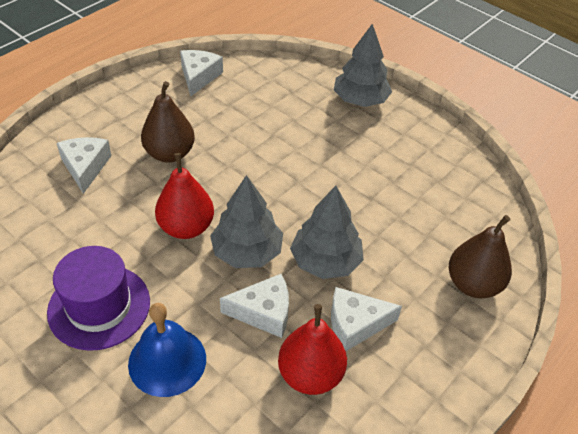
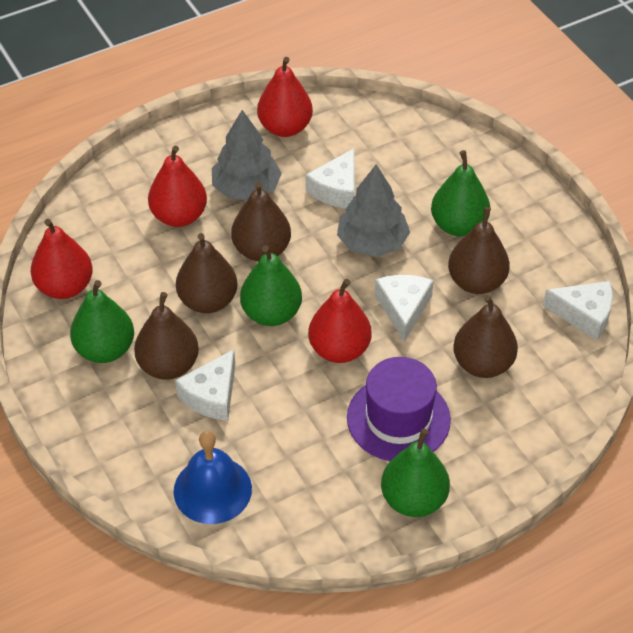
brown pear: 2 -> 5
green pear: 0 -> 4
grey tree: 3 -> 2
red pear: 2 -> 4

